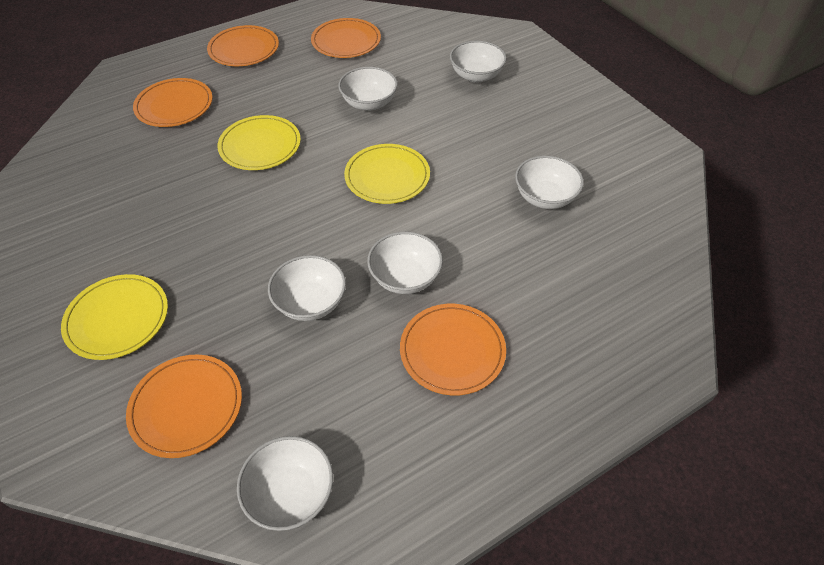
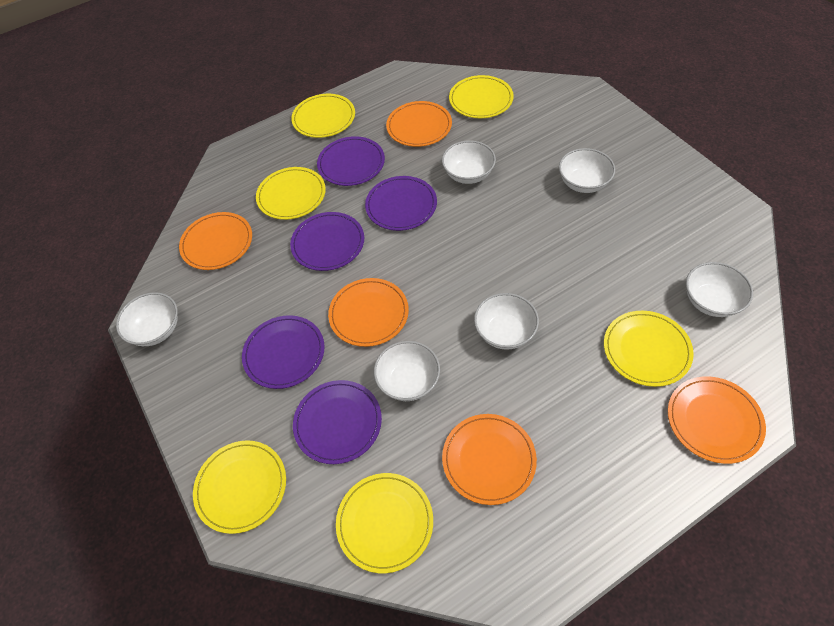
purple plate: 0 -> 5
yellow plate: 3 -> 6

